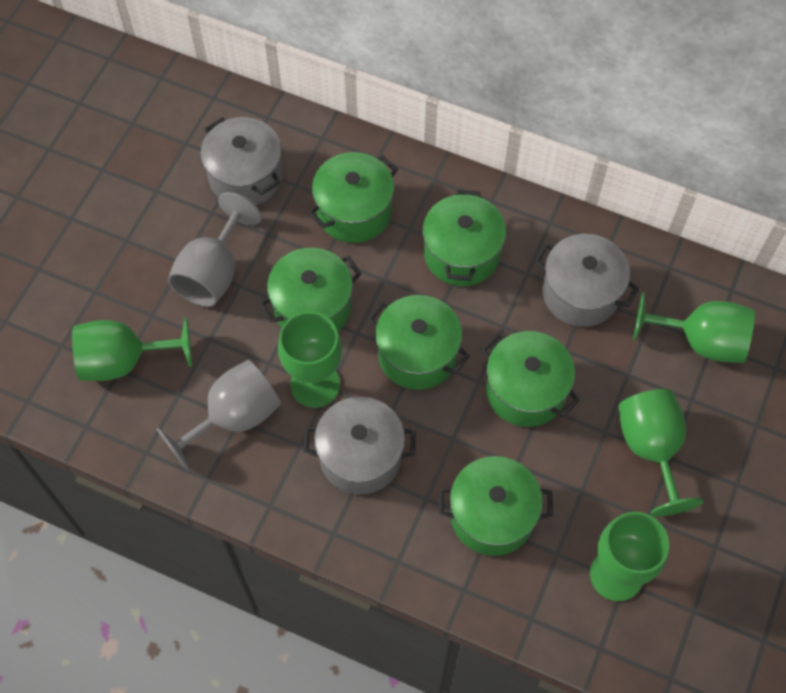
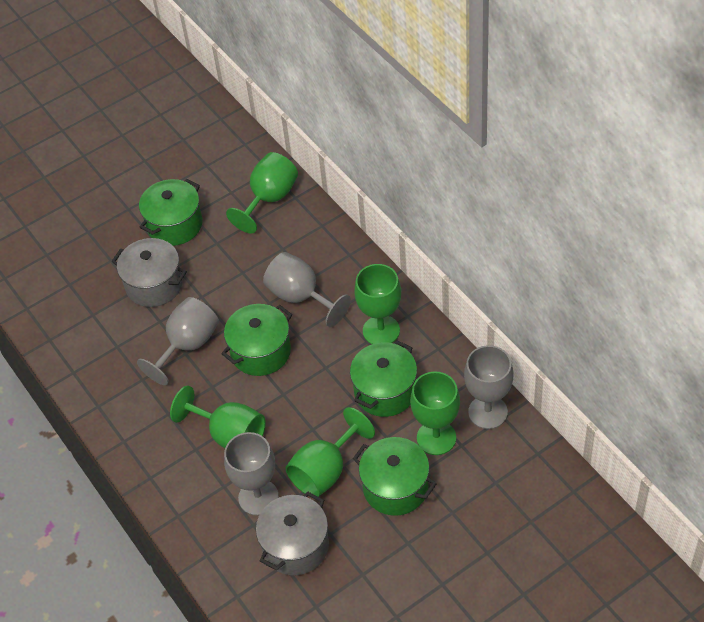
green pot: 6 -> 4
grey goblet: 2 -> 4
grey pot: 3 -> 2

